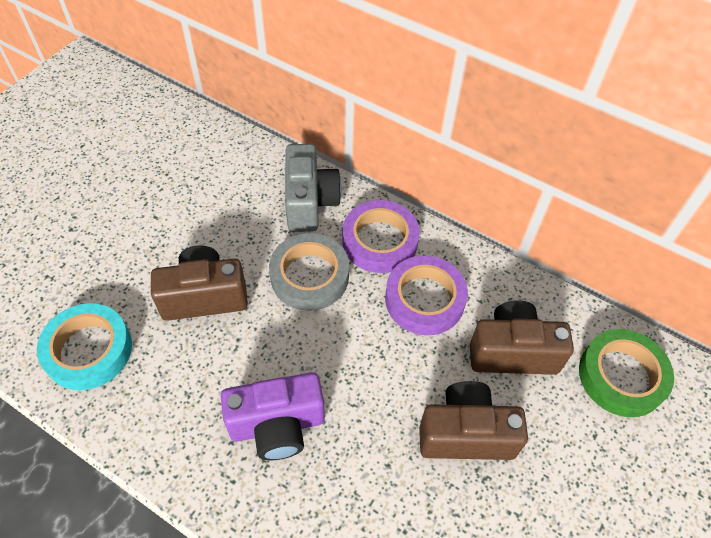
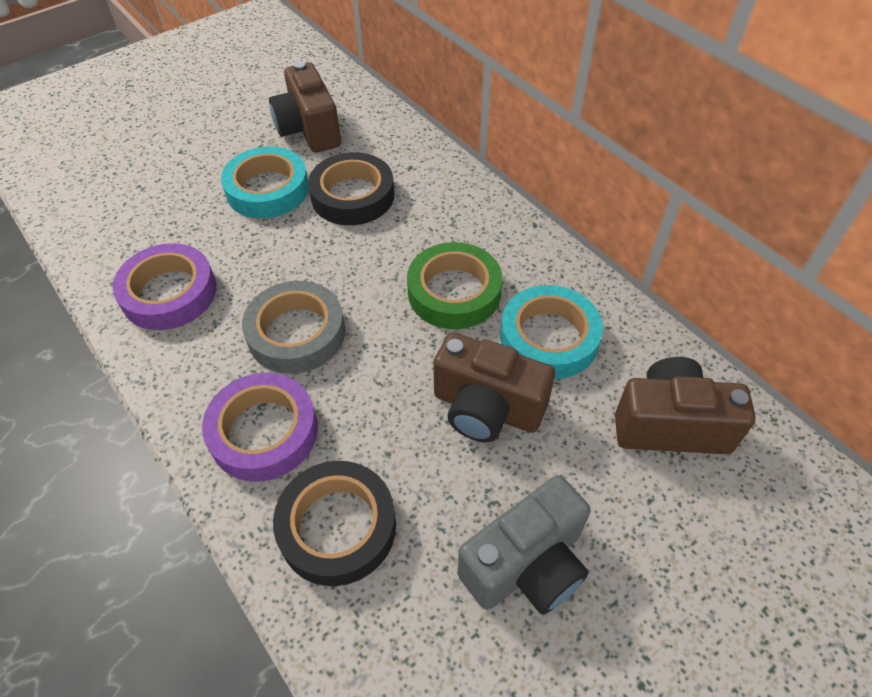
black tape: 0 -> 2
purple camera: 1 -> 0
turquoise tape: 1 -> 2

